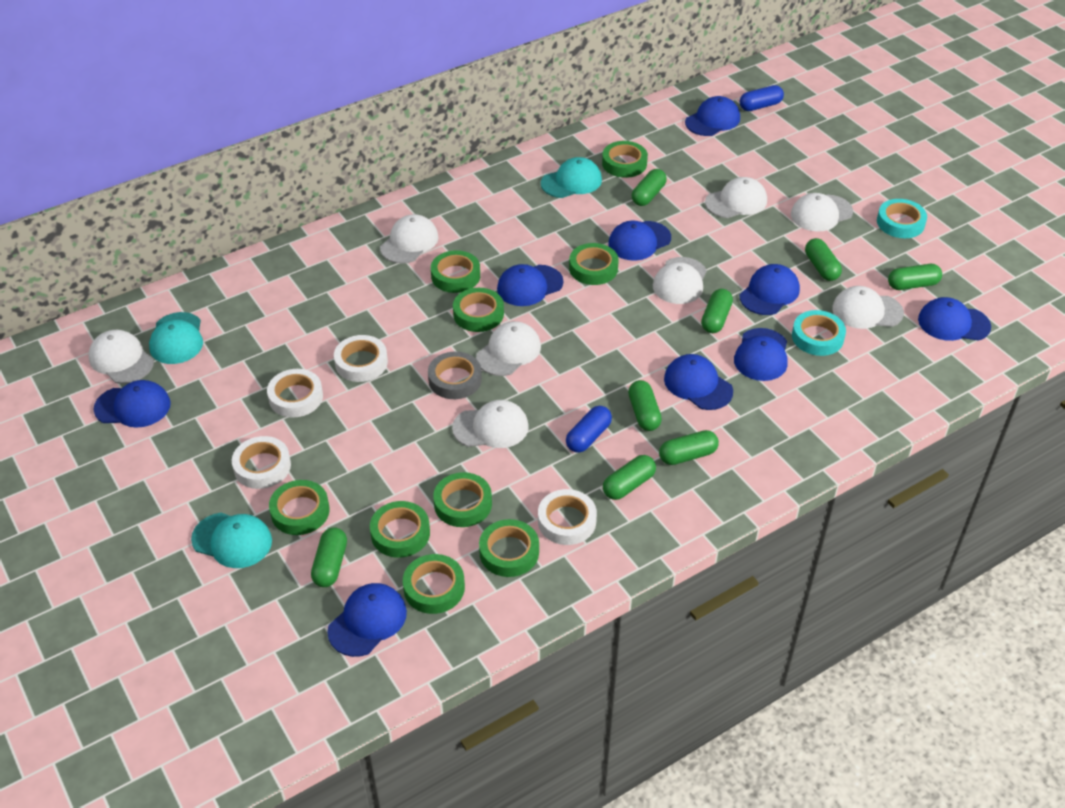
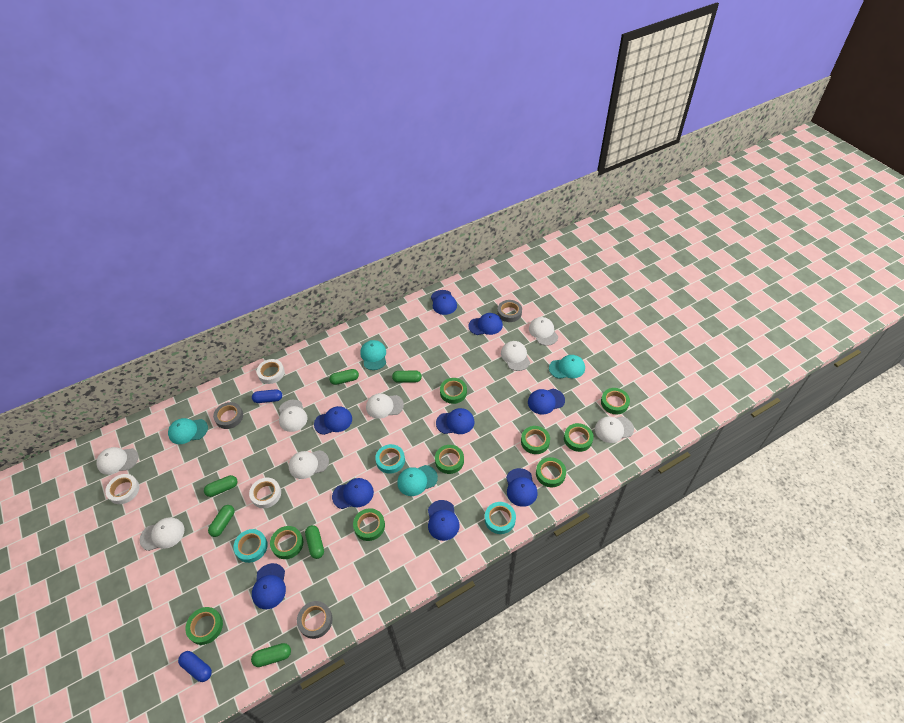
green capsule: 8 -> 6
grey tape: 1 -> 3
turquoise cap: 3 -> 4
turquoise tape: 2 -> 3
white tape: 4 -> 3

